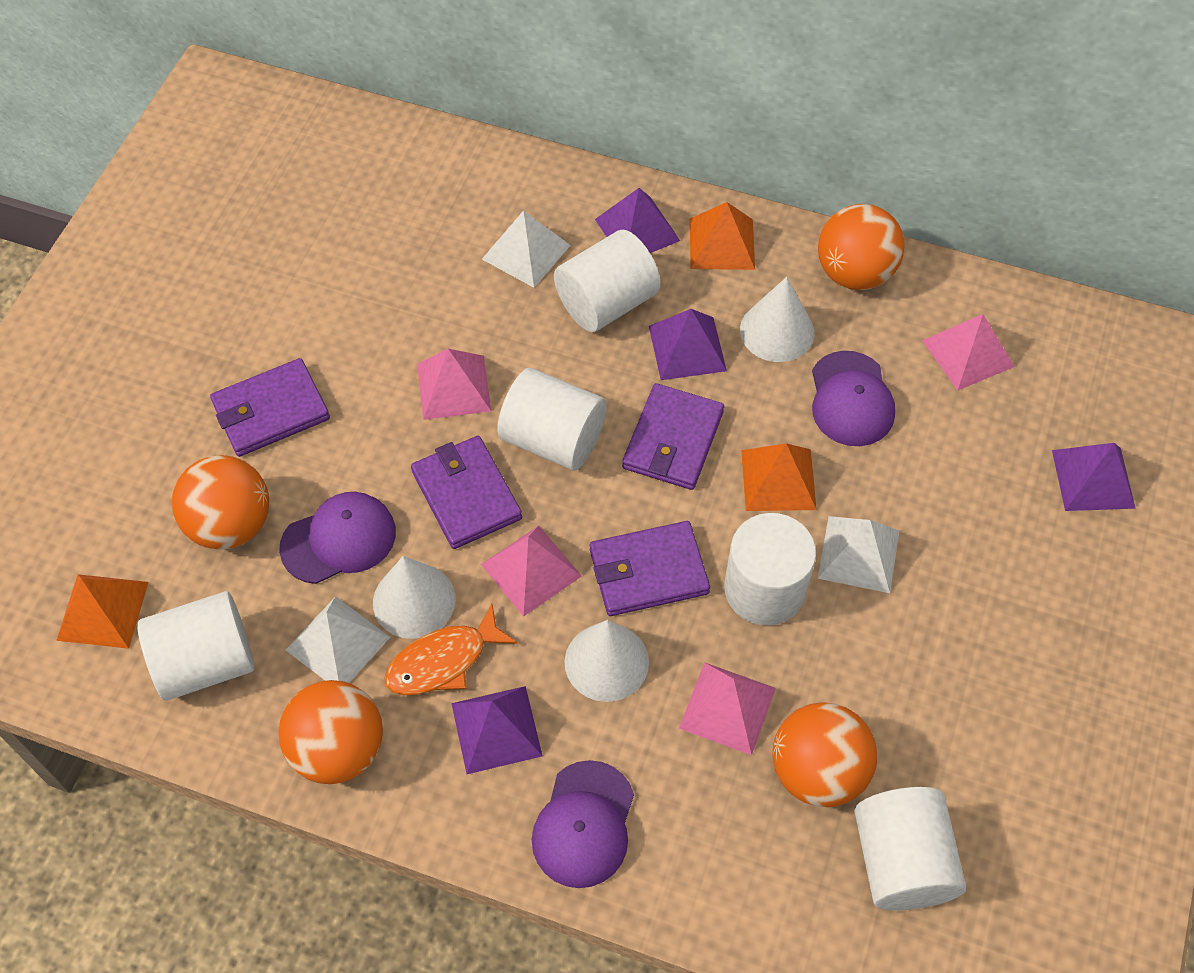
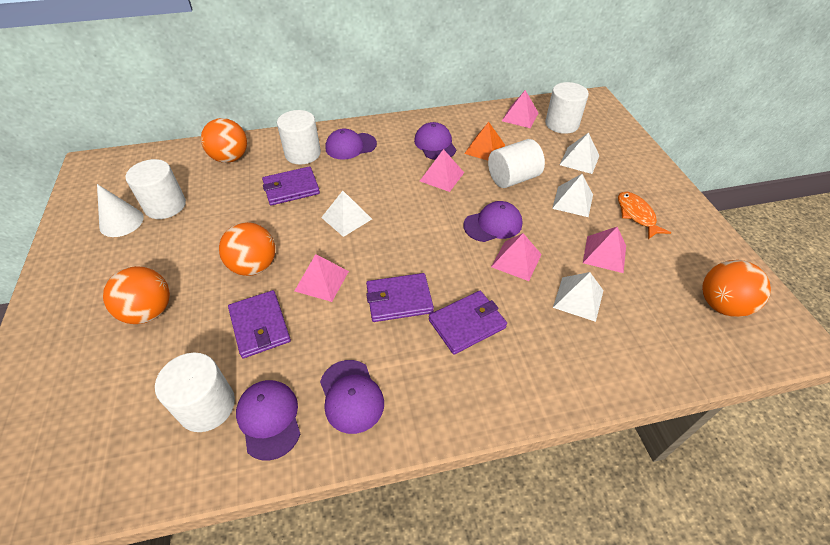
orange pyramid: 3 -> 1
pink pyramid: 4 -> 5
purple cap: 3 -> 5
purple pyramid: 4 -> 0
white cone: 3 -> 1
white pyramid: 3 -> 4

